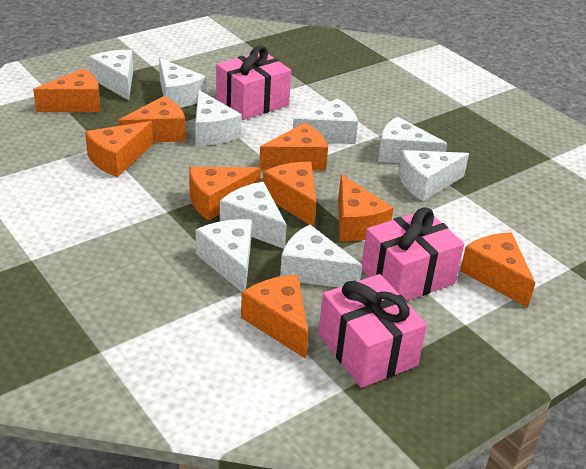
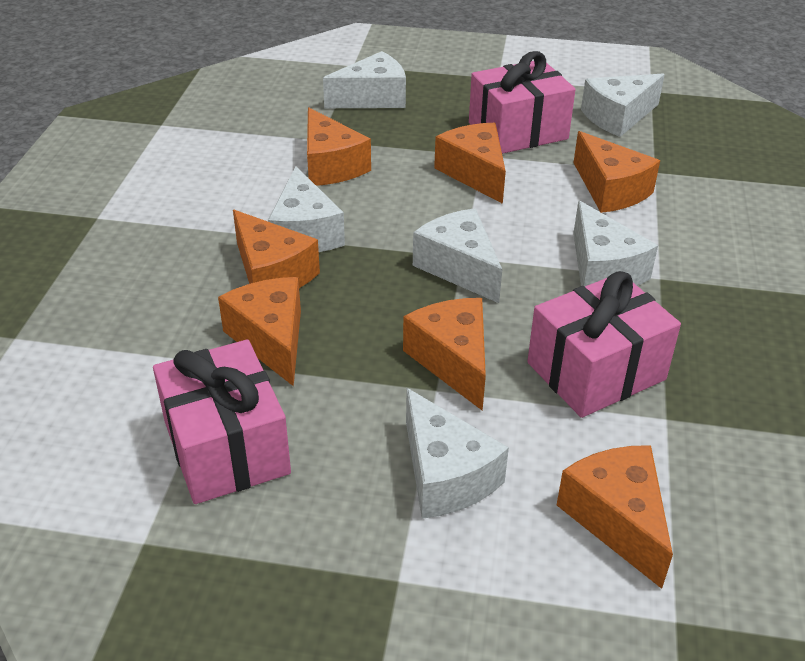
orange cheese: 9 -> 7
white cheese: 9 -> 6

